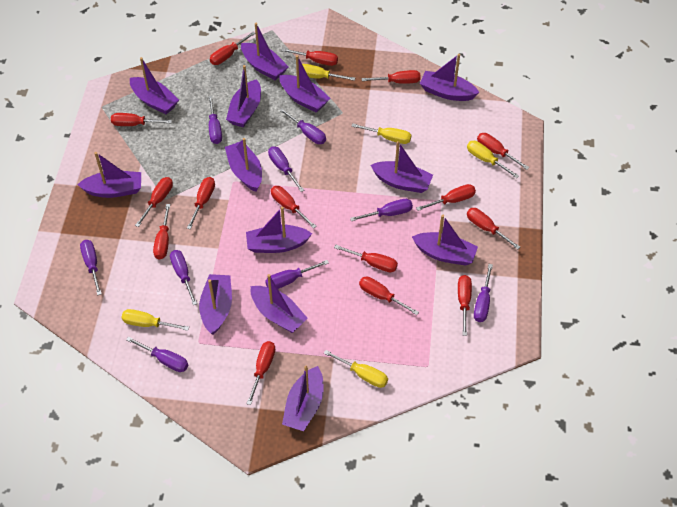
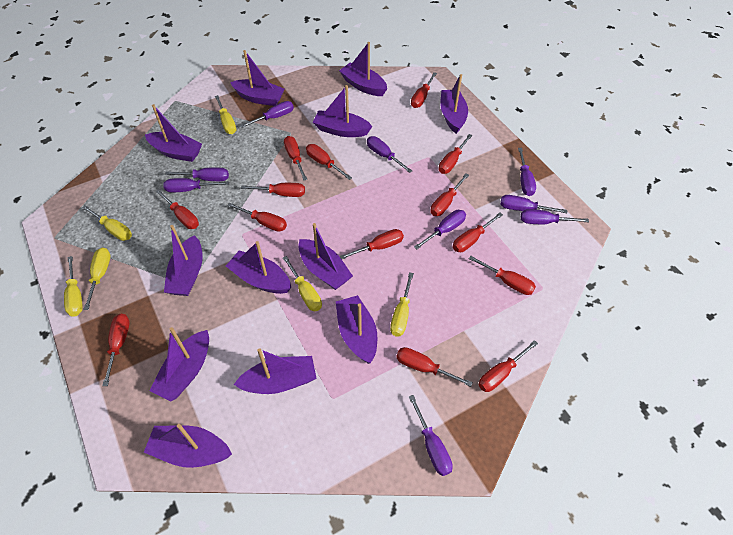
purple boat: 13 -> 12
red screwdriver: 15 -> 14
yellow screwdriver: 5 -> 6

